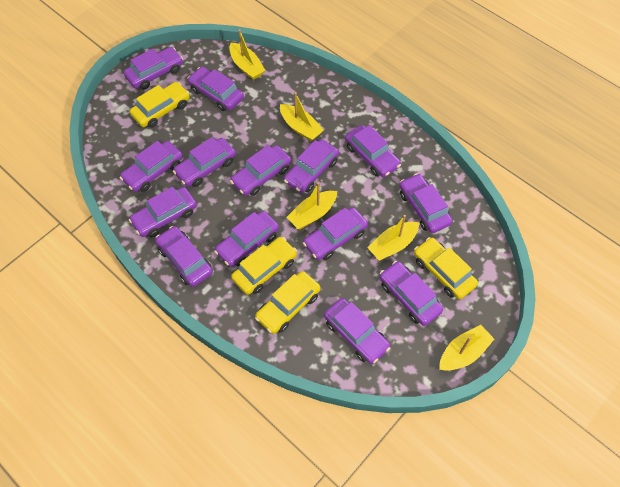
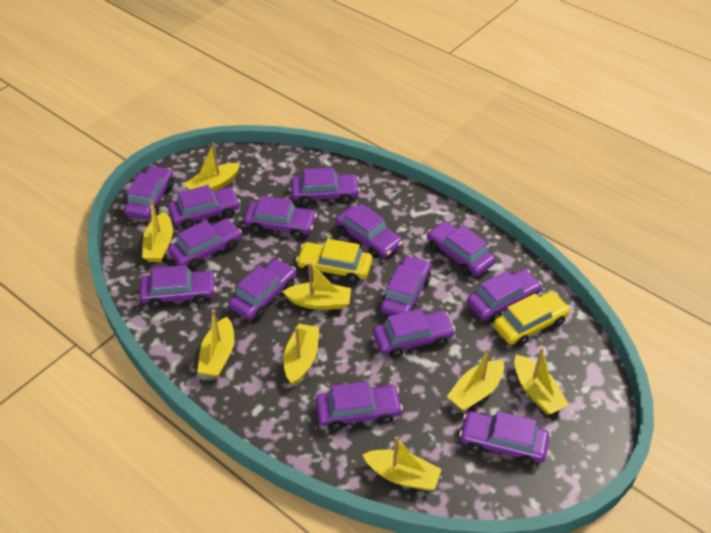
yellow boat: 5 -> 8
yellow car: 4 -> 2

